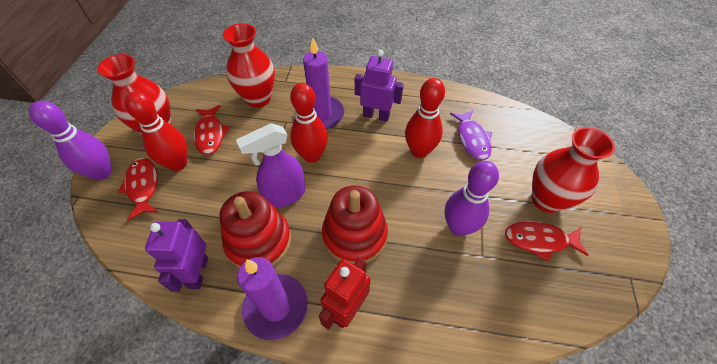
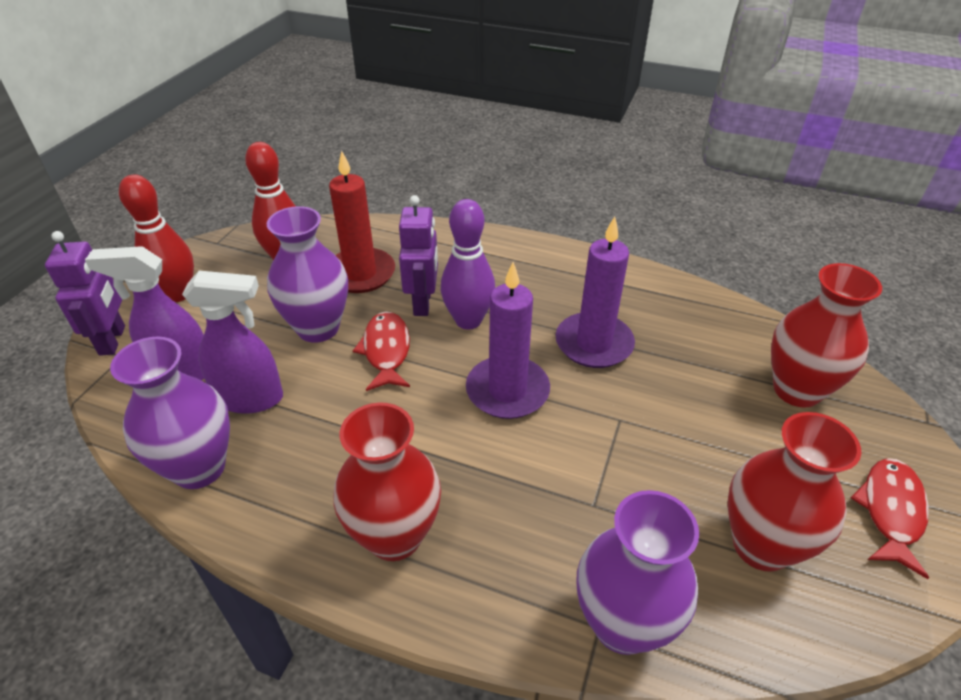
purple bowling pin: 2 -> 1
purple fish: 1 -> 0
purple spray bottle: 1 -> 2
purple vase: 0 -> 3
red bowling pin: 3 -> 2
red candle: 0 -> 1
red fish: 3 -> 2
red robot: 1 -> 0
red stacking toy: 2 -> 0

